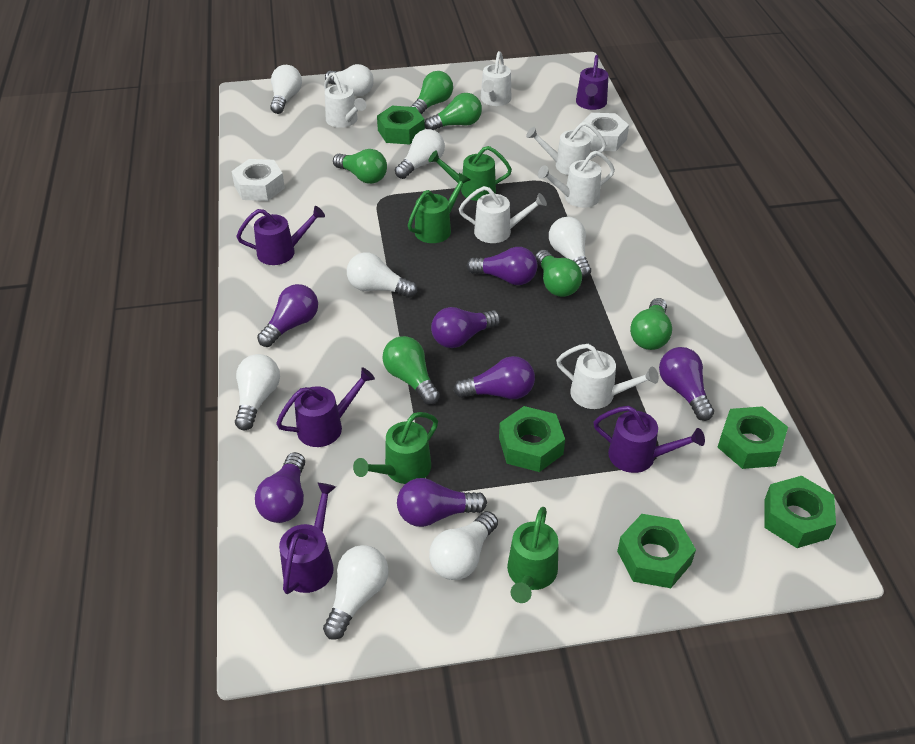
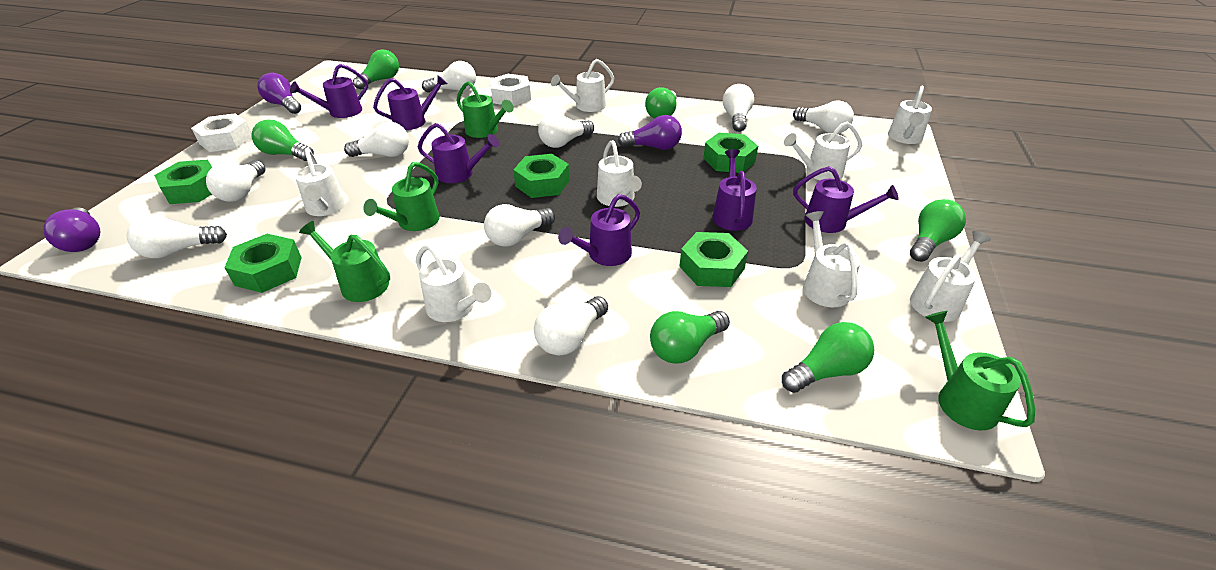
purple light bulb: 7 -> 3
purple watering can: 5 -> 6
white light bulb: 8 -> 9
white watering can: 6 -> 8

